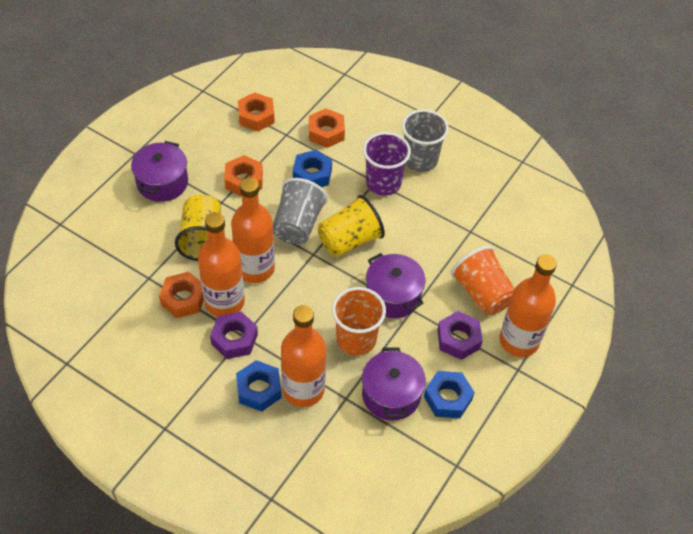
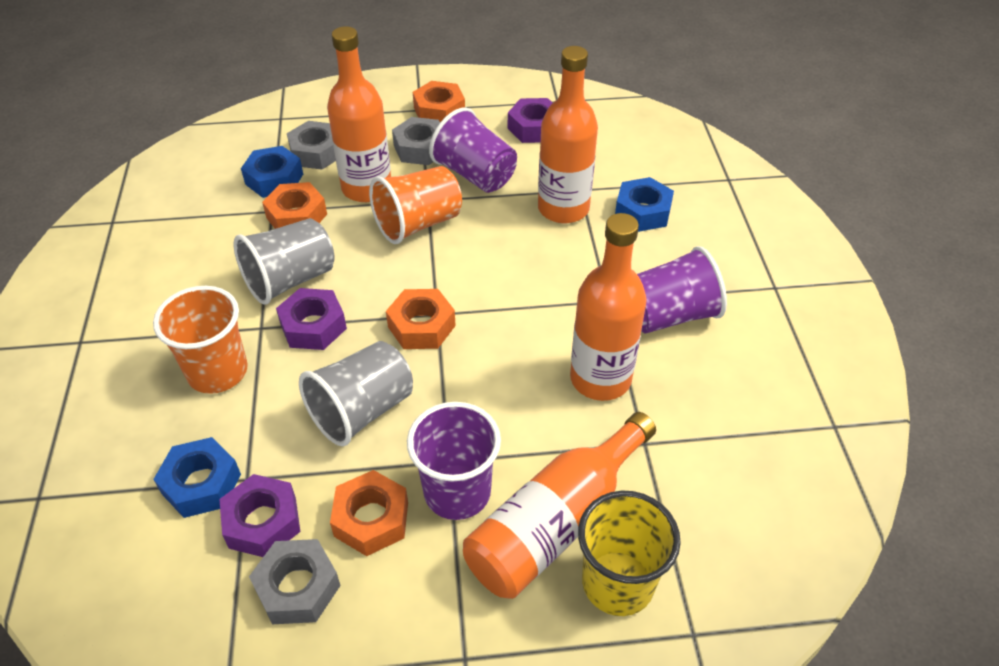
grey nut: 0 -> 3
purple cup: 1 -> 3
purple nut: 2 -> 3
purple pot: 3 -> 0
yellow cup: 2 -> 1

